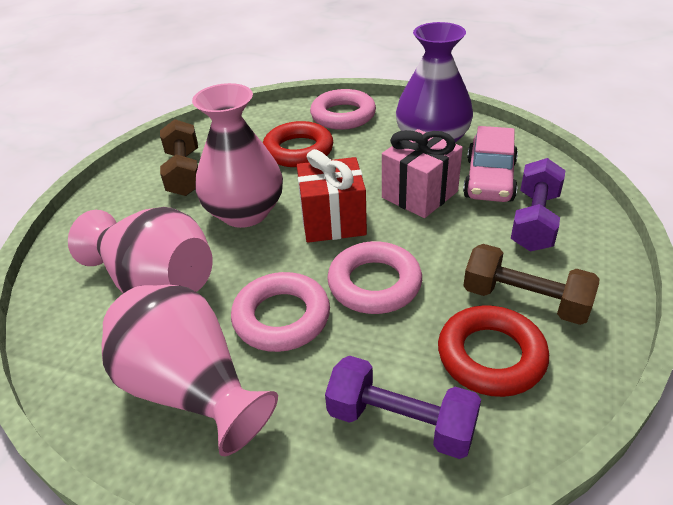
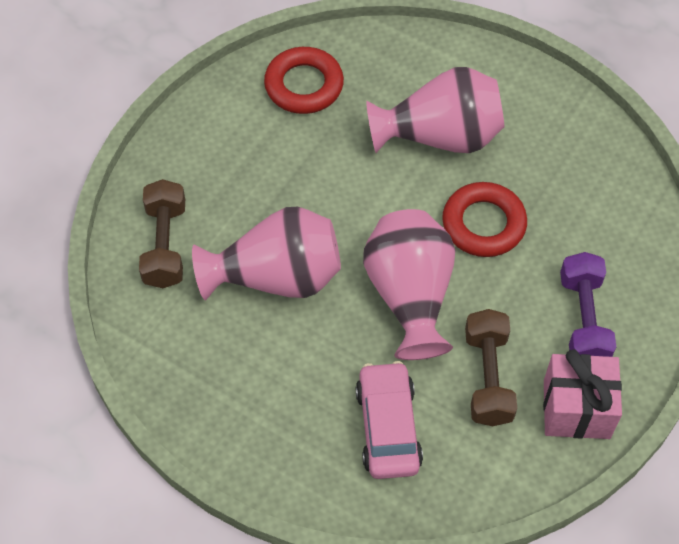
pink ring: 3 -> 0
purple dumbbell: 2 -> 1
purple vase: 1 -> 0
red gift: 1 -> 0

